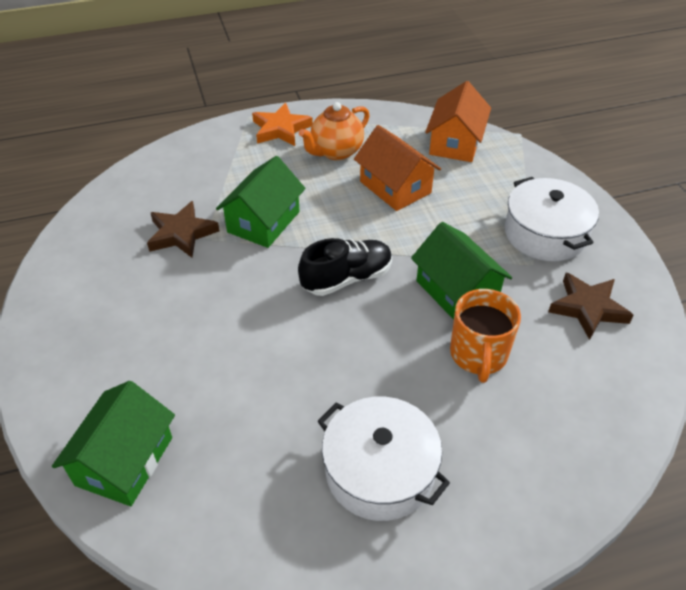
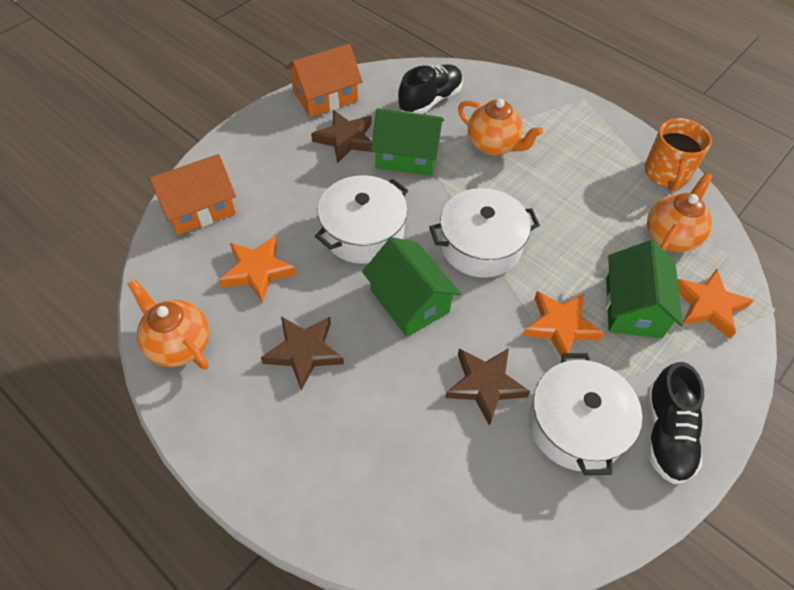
black shoe: 1 -> 2
brown star: 2 -> 3
orange star: 1 -> 3
orange teapot: 1 -> 3
white pot: 2 -> 3

